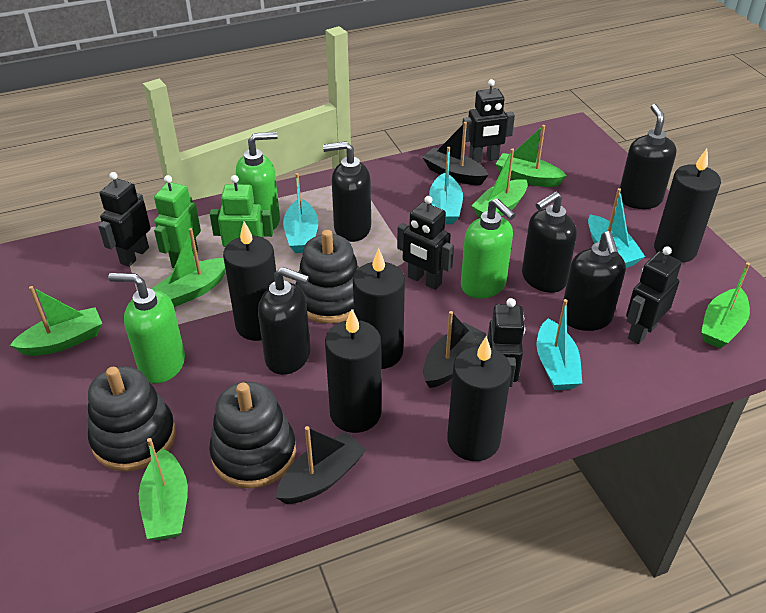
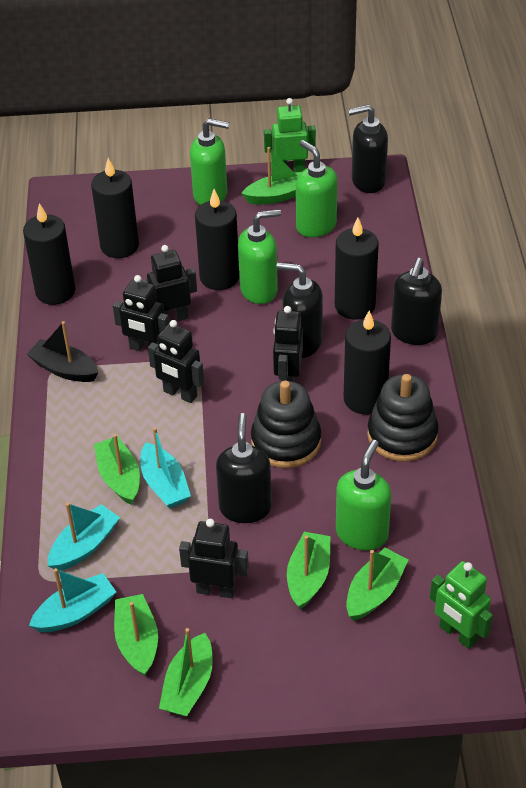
black boat: 3 -> 1
black soap dispenser: 5 -> 4
black stacking toy: 3 -> 2
green soap dispenser: 3 -> 4
turquoise boat: 4 -> 3

